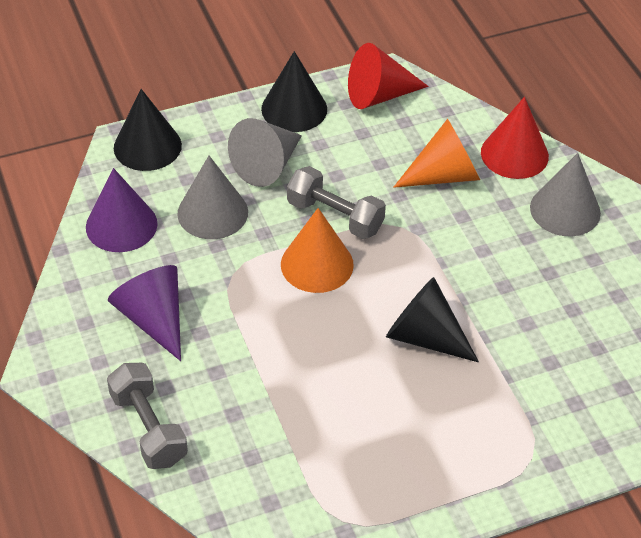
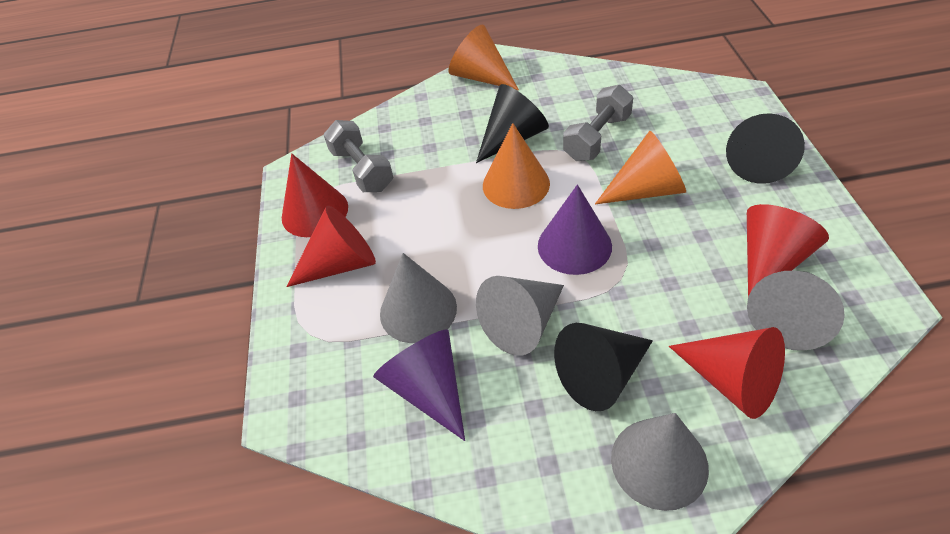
grey cone: 3 -> 4
orange cone: 2 -> 3
red cone: 2 -> 4

